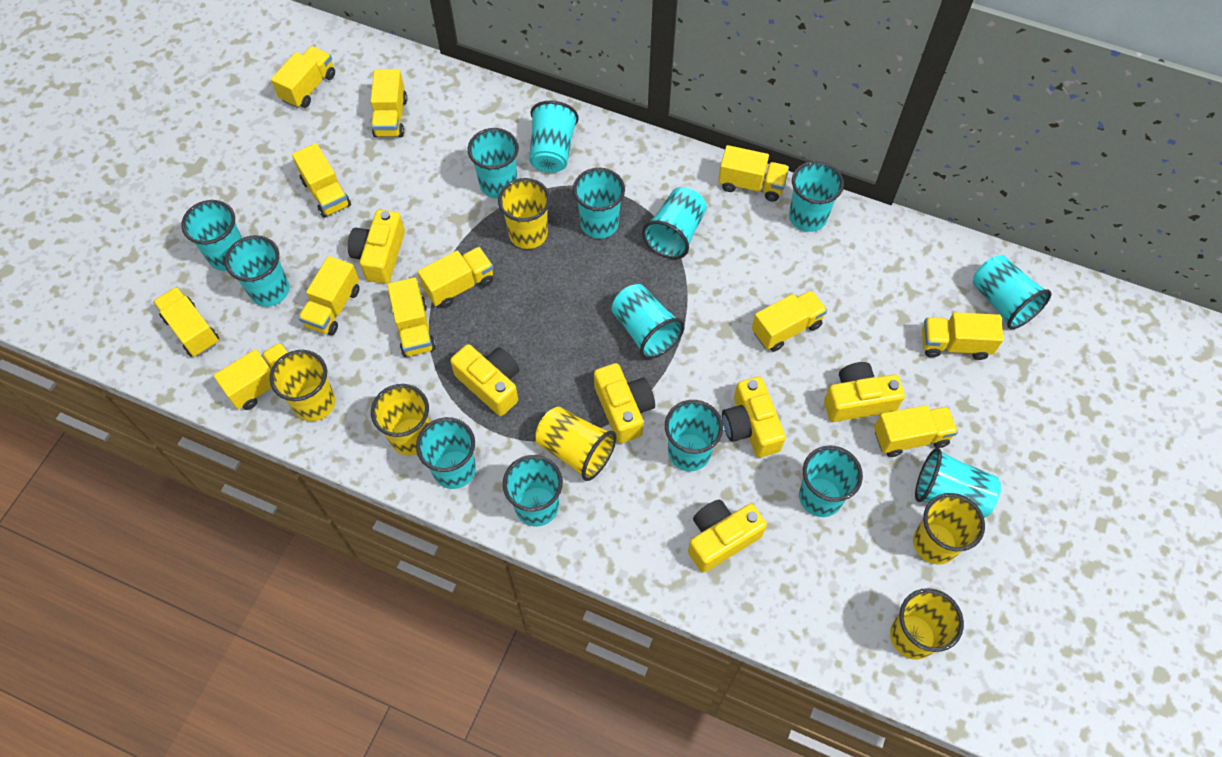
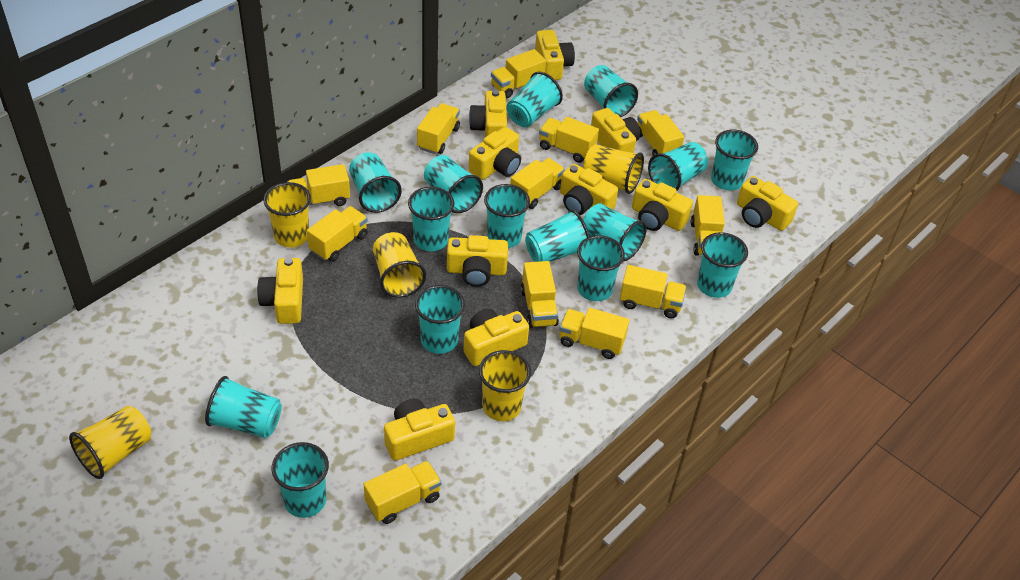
turquoise cup: 14 -> 15
yellow camera: 6 -> 11
yellow cup: 6 -> 5

